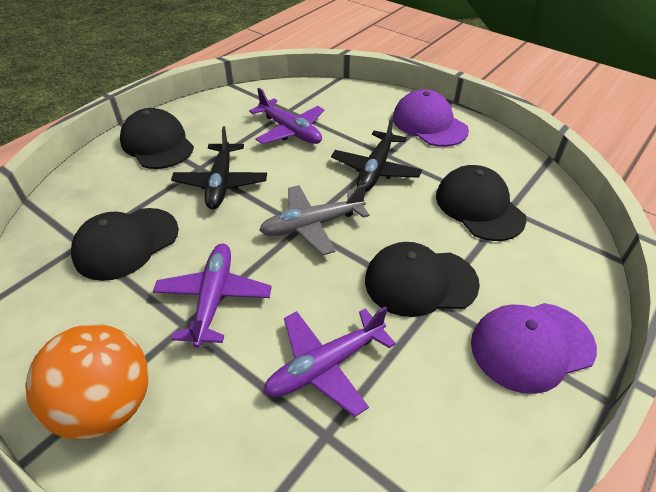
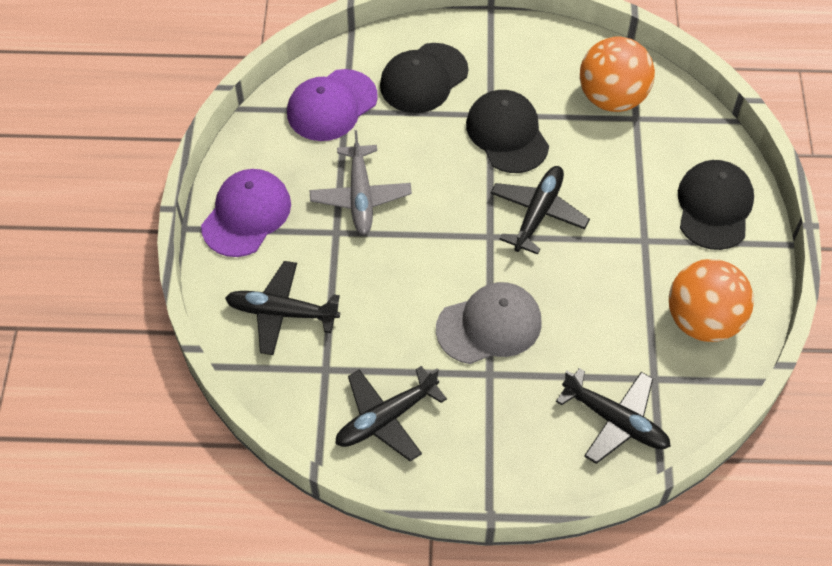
black cap: 4 -> 3
black plane: 2 -> 4
grey cap: 0 -> 1
orange ball: 1 -> 2
purple plane: 3 -> 0

